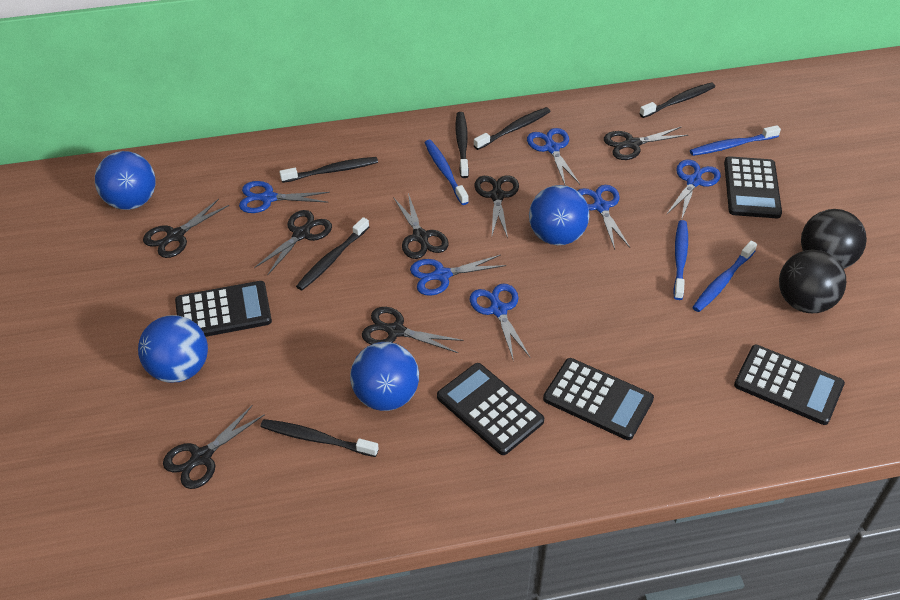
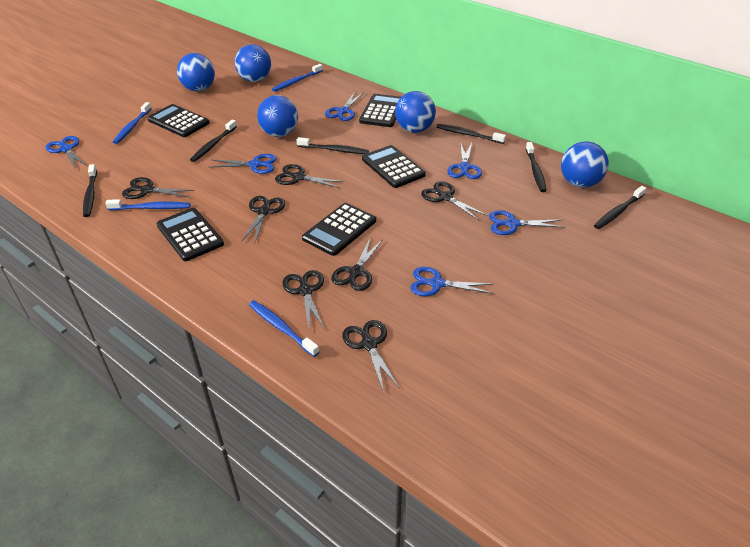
black ball: 2 -> 0
blue ball: 4 -> 5

